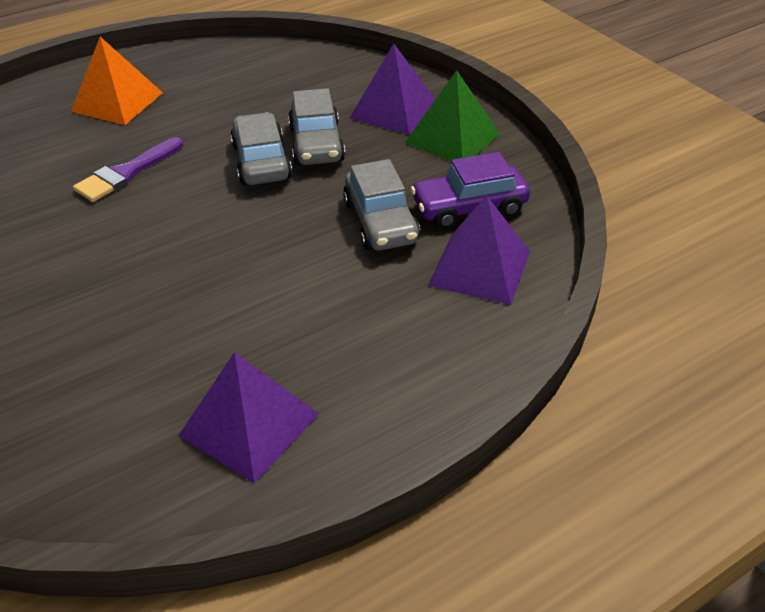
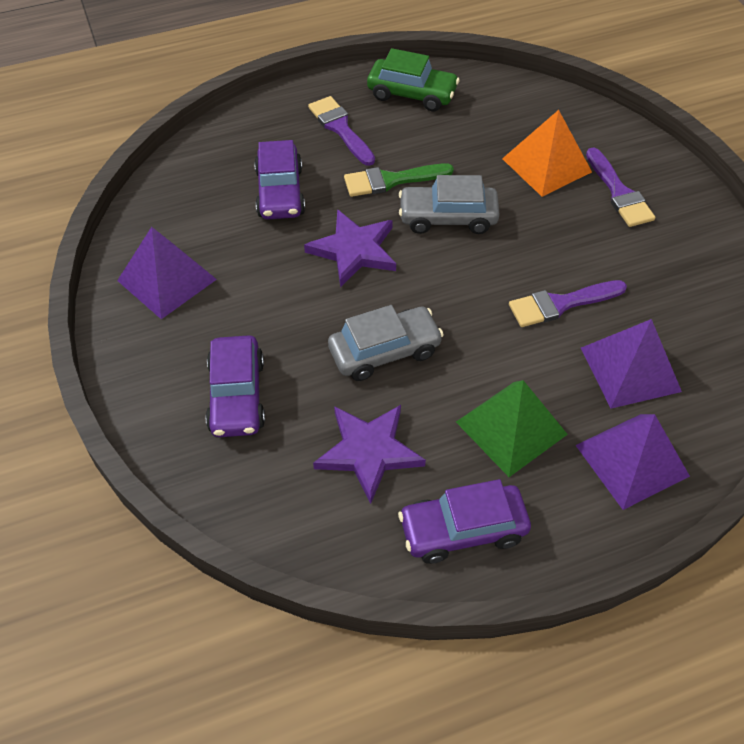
green brush: 0 -> 1
green car: 0 -> 1
grey car: 3 -> 2
purple brush: 1 -> 3
purple car: 1 -> 3
purple star: 0 -> 2

